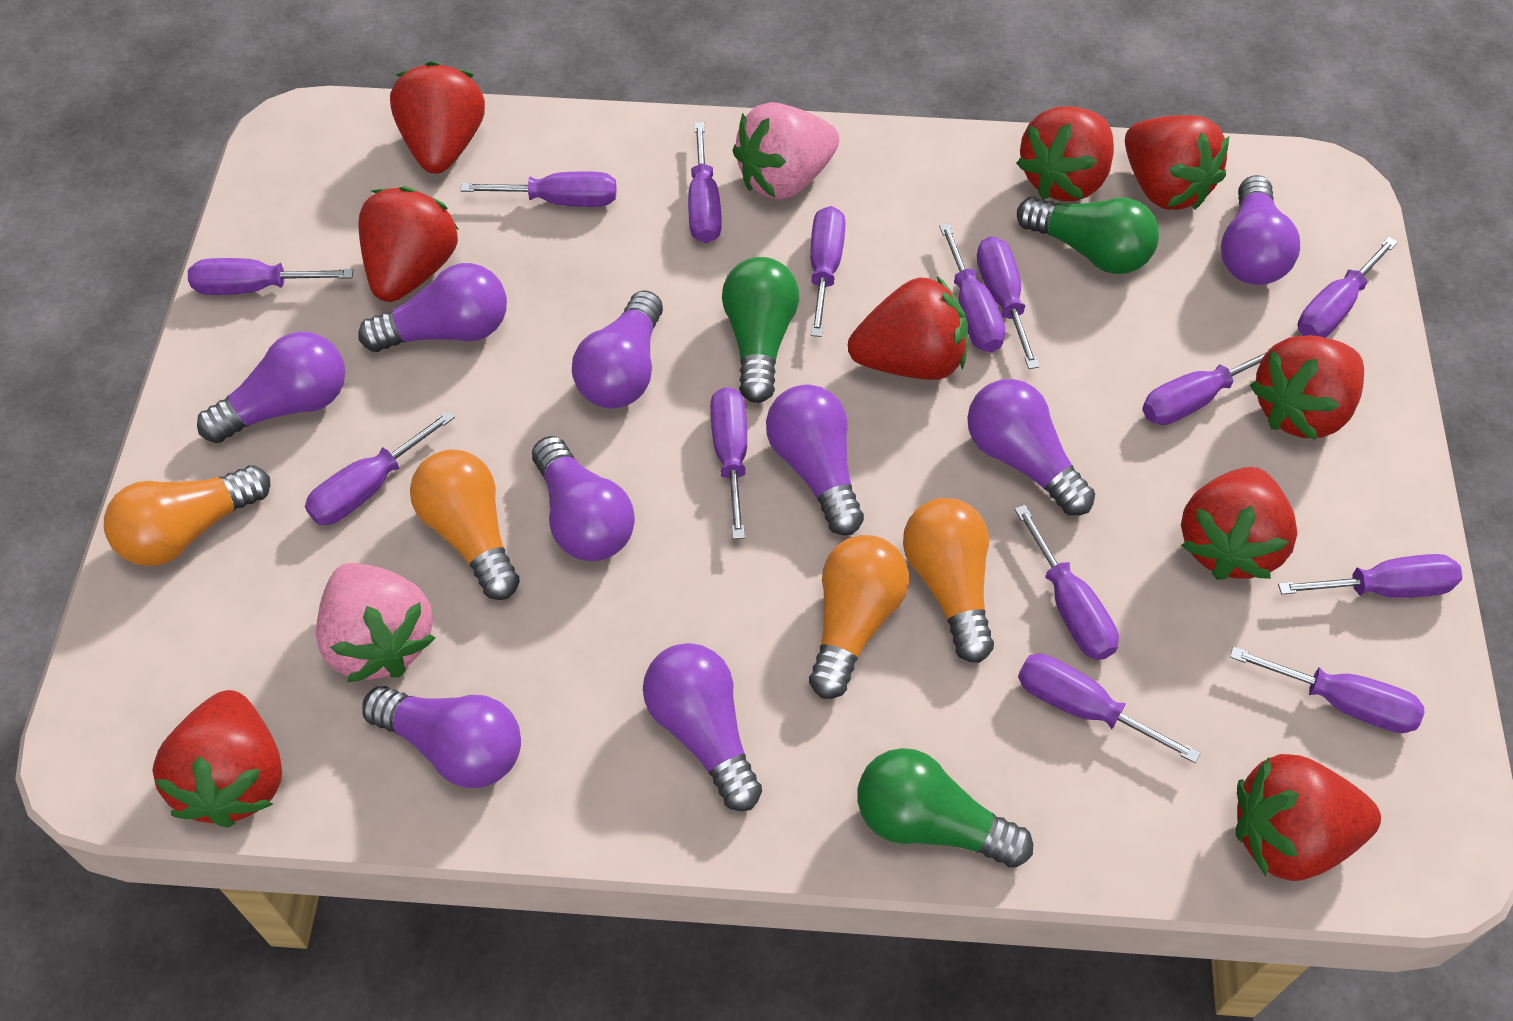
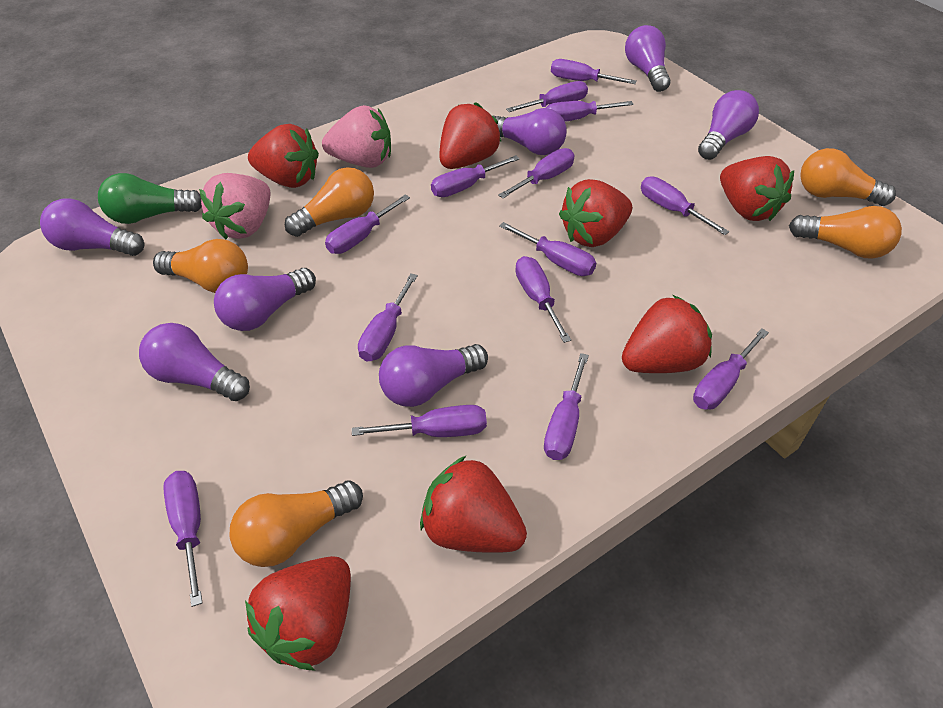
green light bulb: 3 -> 1
orange light bulb: 4 -> 5
purple light bulb: 9 -> 7
red strawberry: 9 -> 7

